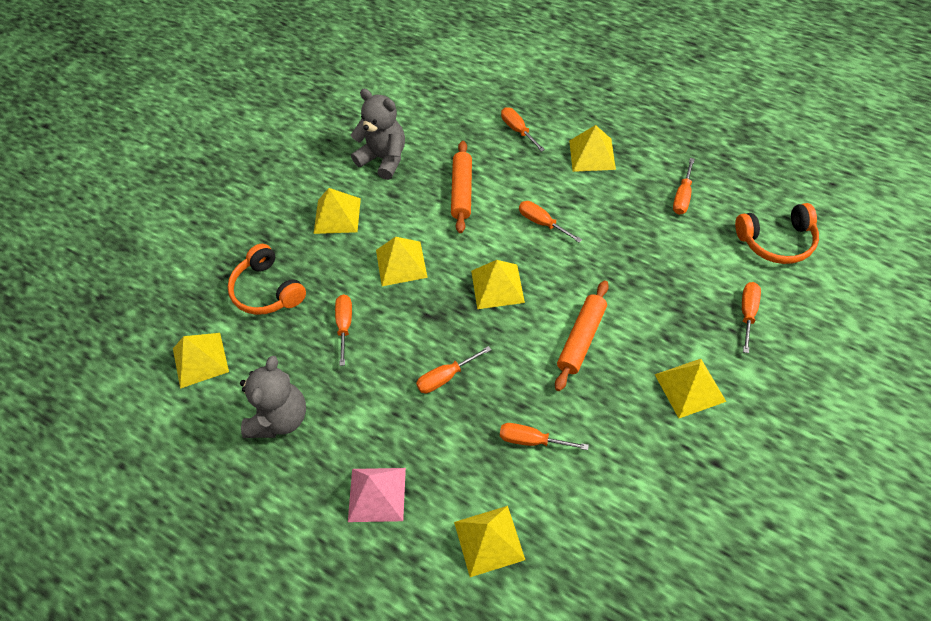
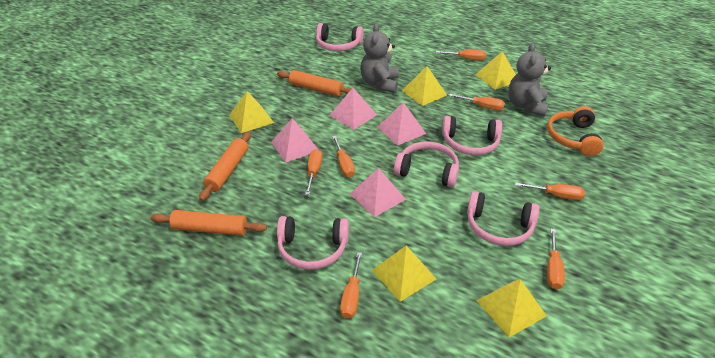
orange headphones: 2 -> 1
orange rolling pin: 2 -> 3
pink headphones: 0 -> 5
pink pyramid: 1 -> 4
yellow pyramid: 7 -> 5

